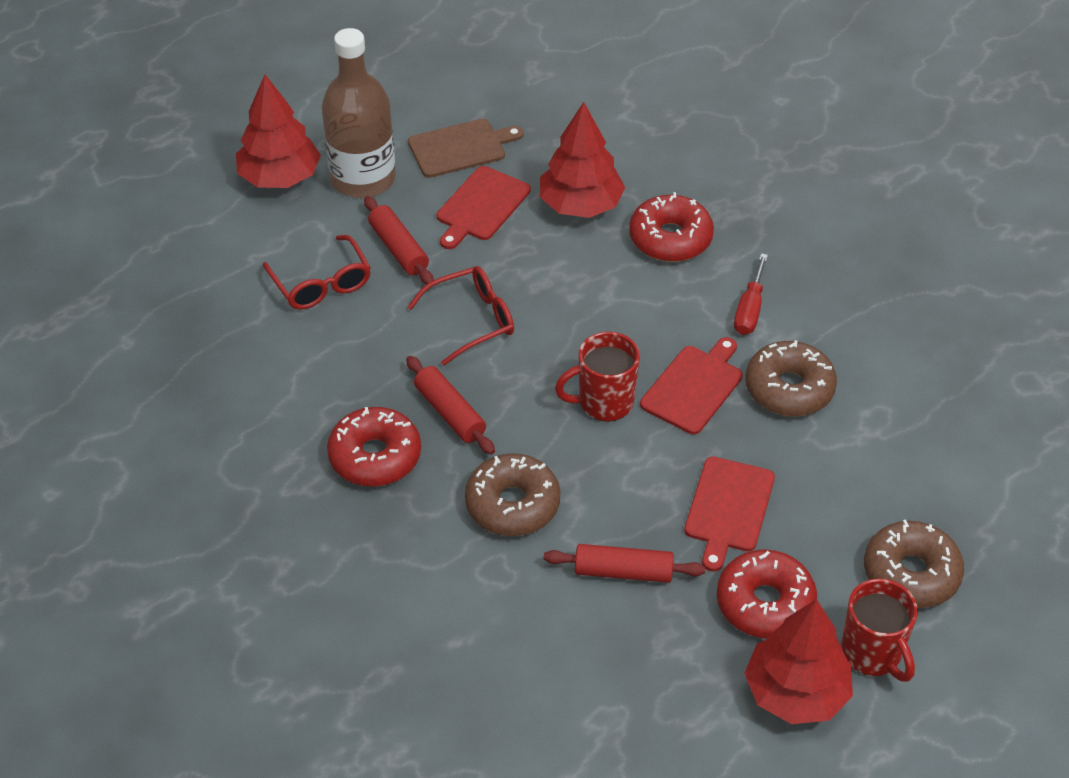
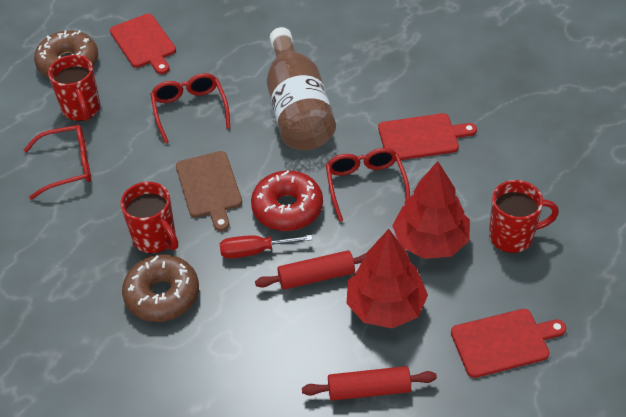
brown donut: 3 -> 2
red donut: 3 -> 1
red glasses: 2 -> 3
red mug: 2 -> 3
red rolling pin: 3 -> 2
red tree: 3 -> 2

